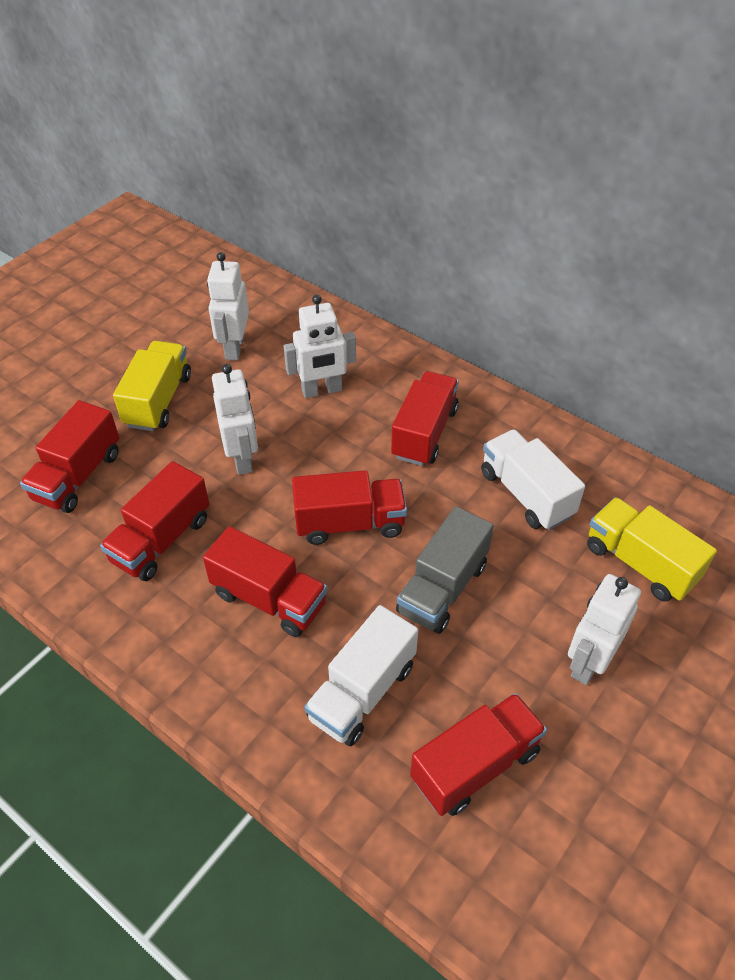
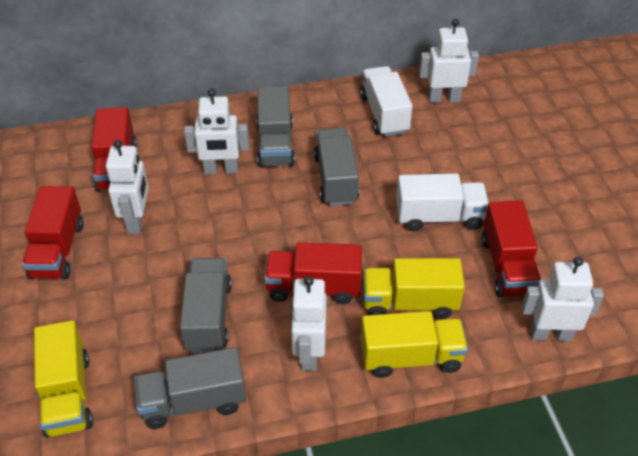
grey truck: 1 -> 4
red truck: 6 -> 4
white robot: 4 -> 5
yellow truck: 2 -> 3

